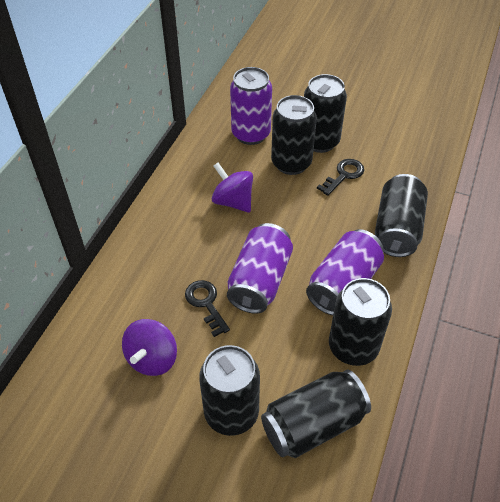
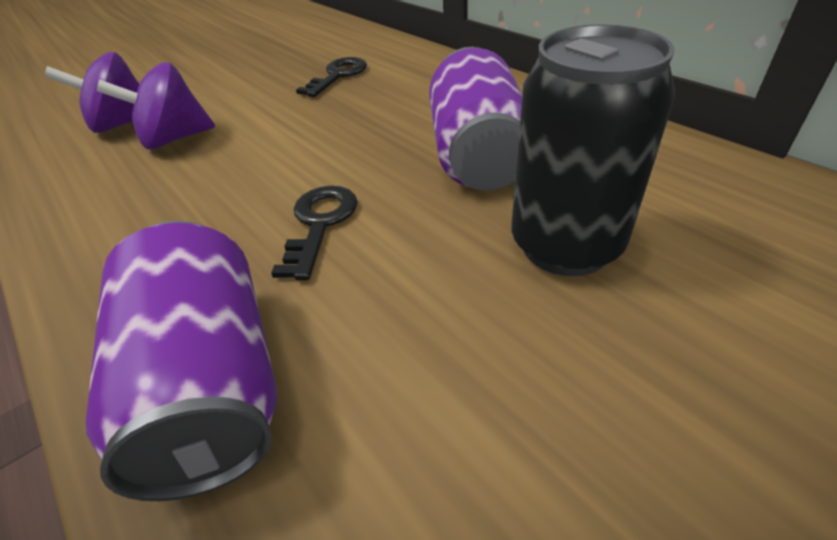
black can: 6 -> 1
purple can: 3 -> 2

